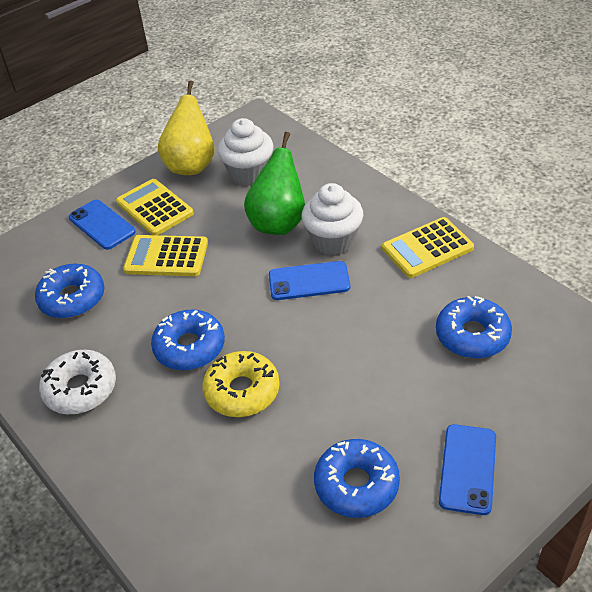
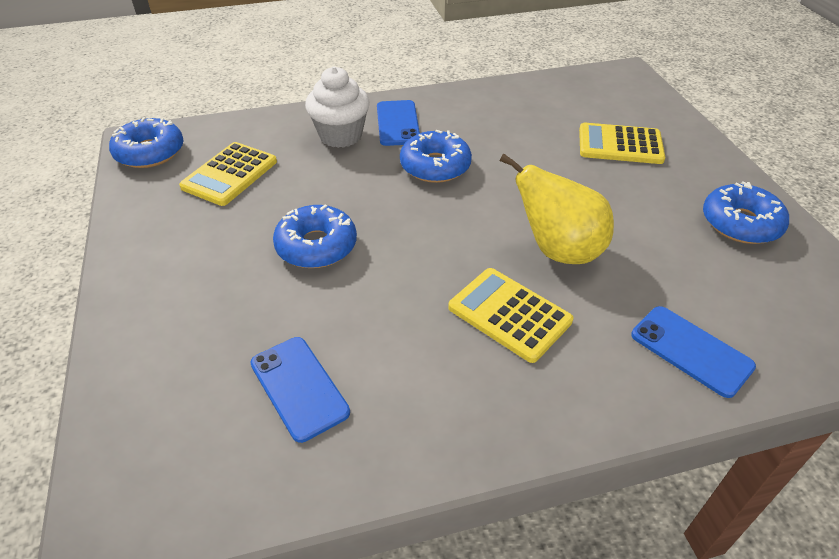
green pear: 1 -> 0
white cupcake: 2 -> 1
white donut: 1 -> 0
yellow donut: 1 -> 0

